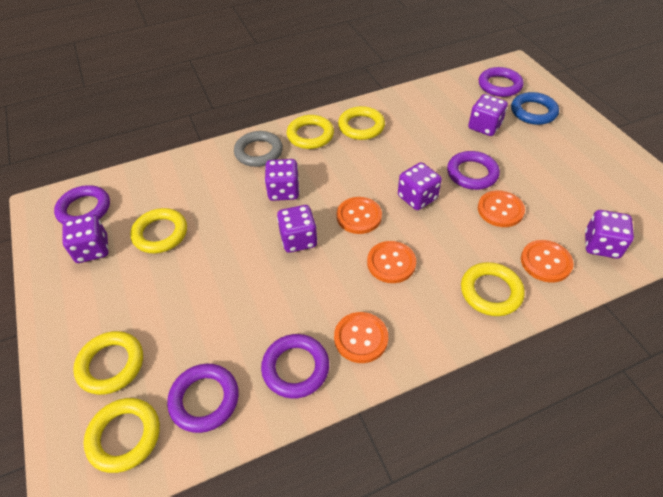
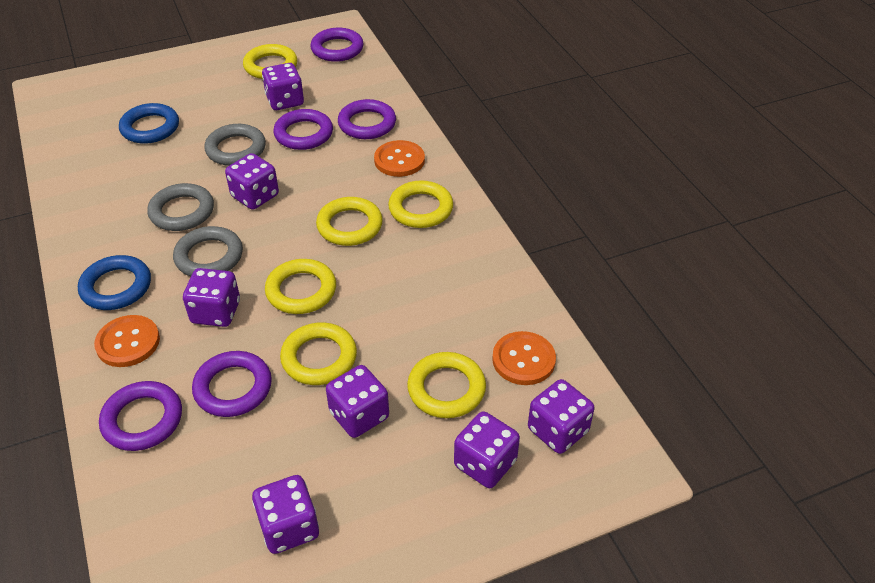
blue ring: 1 -> 2
grey ring: 1 -> 3
orange button: 5 -> 3
purple dice: 6 -> 7

